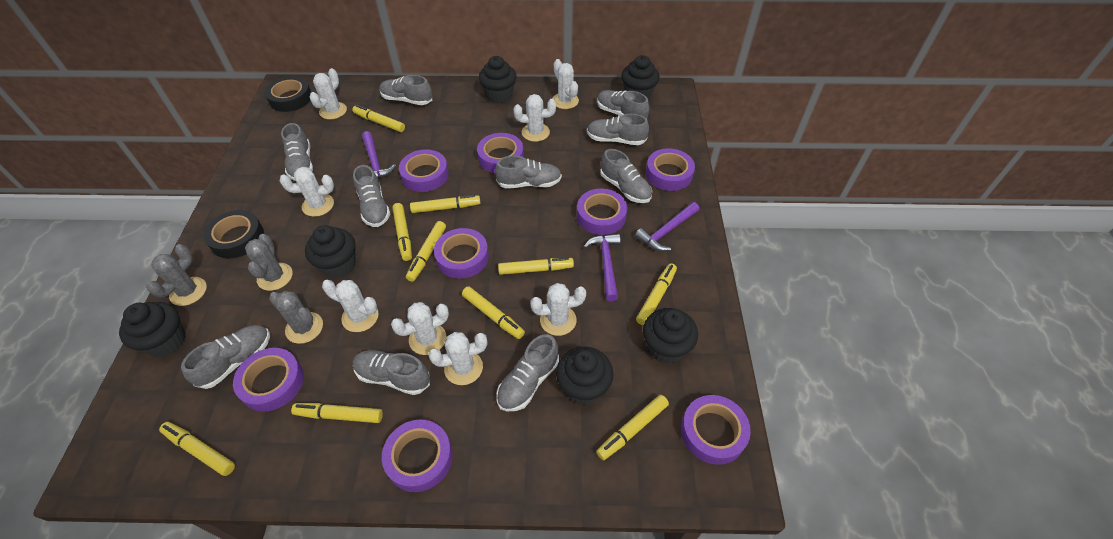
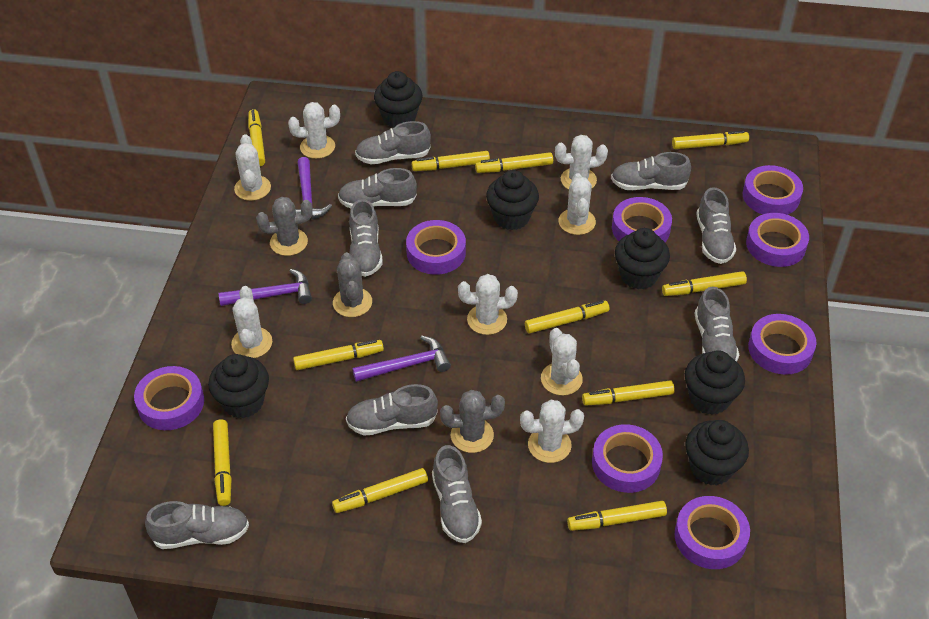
black tape: 2 -> 0
grey shoe: 10 -> 9
yellow marker: 10 -> 11

